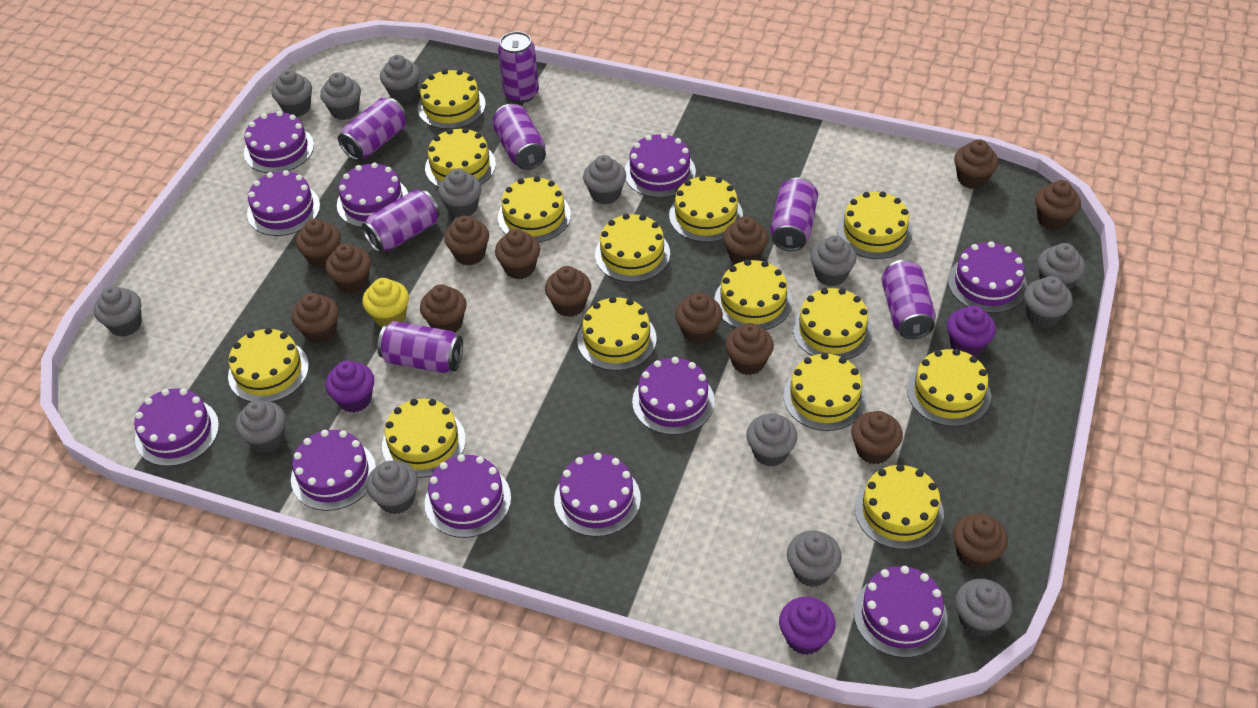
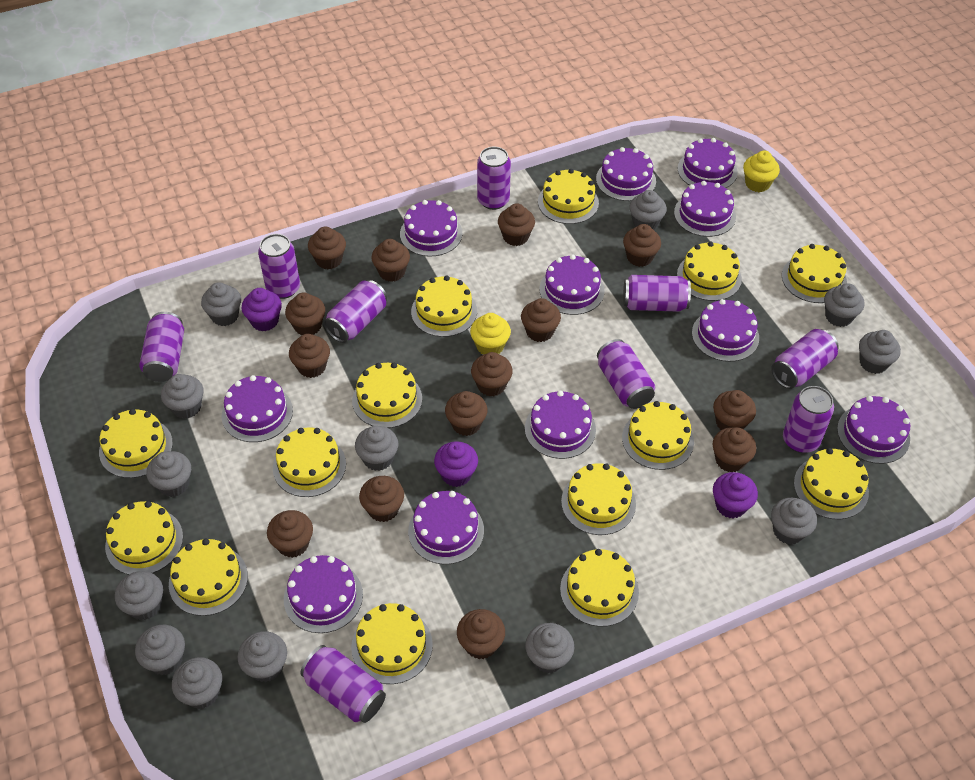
grey cupcake: 14 -> 13
purple can: 7 -> 9
yellow cupcake: 1 -> 2

